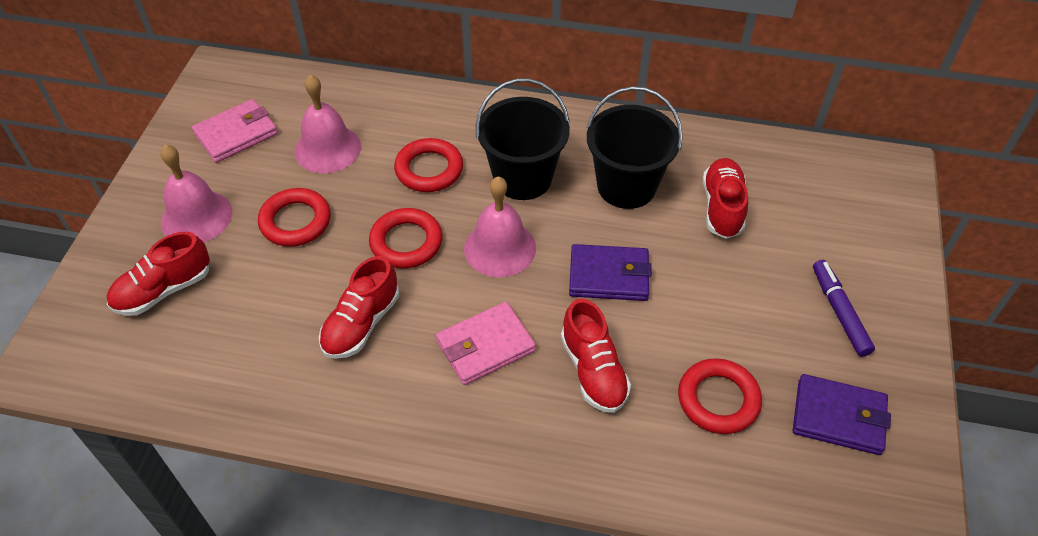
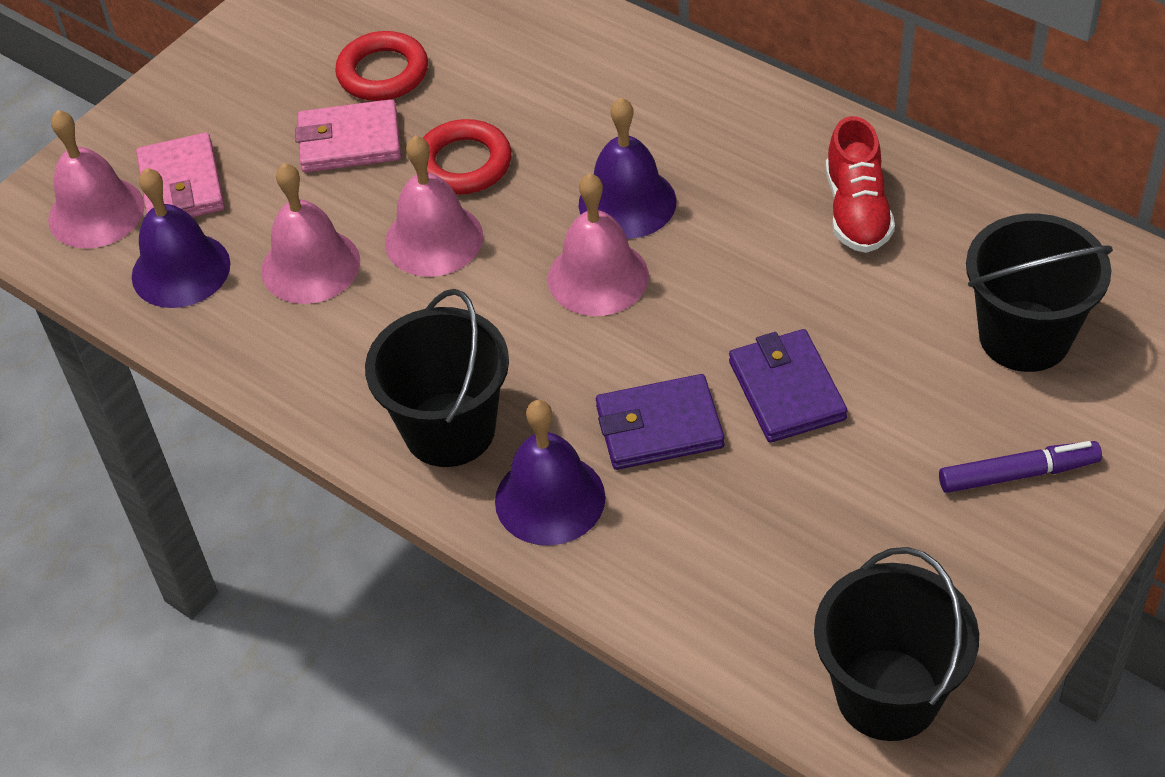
black bucket: 2 -> 3
pink bell: 3 -> 4
purple bell: 0 -> 3
red ring: 4 -> 2
red shoe: 4 -> 1

